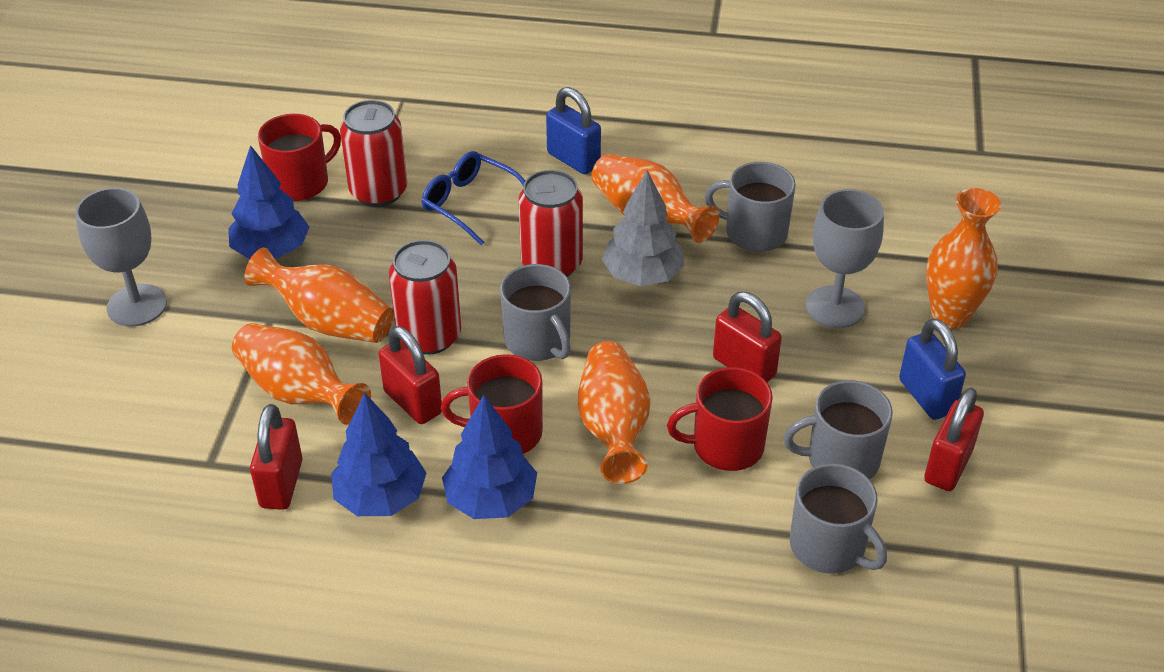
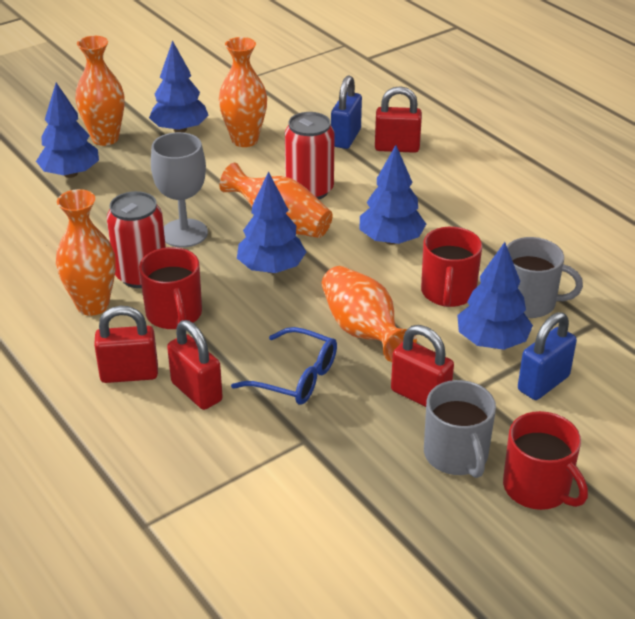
blue tree: 3 -> 5
grey goblet: 2 -> 1
grey mug: 4 -> 2
grey tree: 1 -> 0
red can: 3 -> 2

